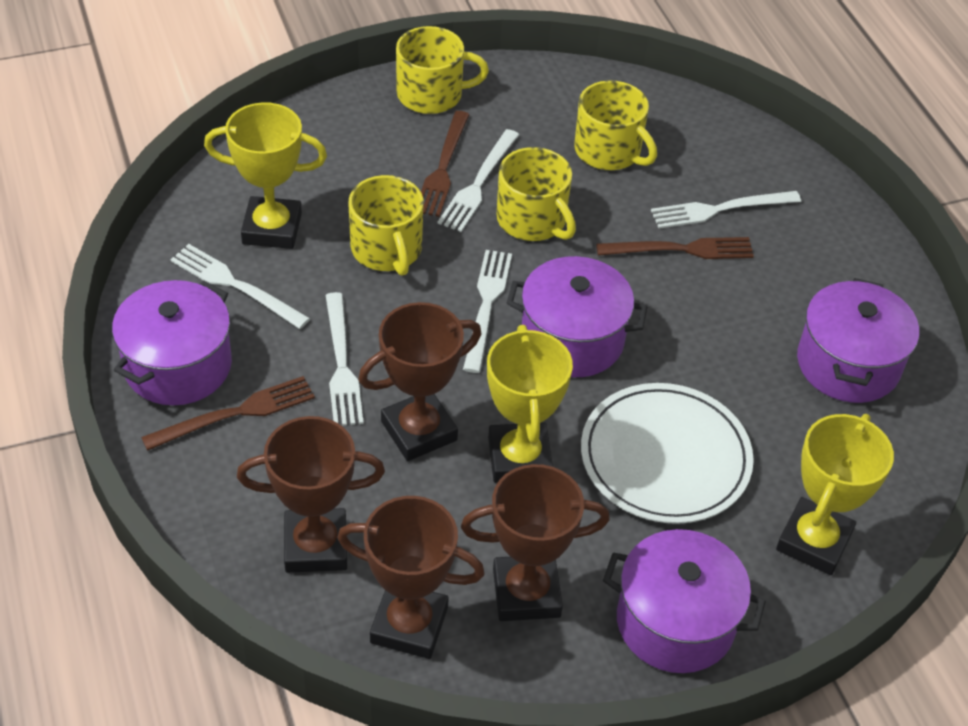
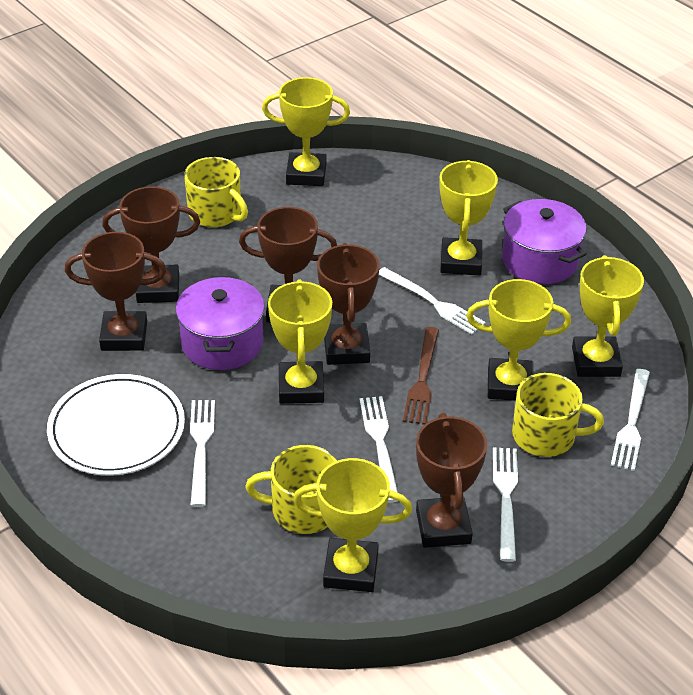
brown fork: 3 -> 1
brown trophy: 4 -> 5
purple pot: 4 -> 2
yellow mug: 4 -> 3
yellow trophy: 3 -> 6

